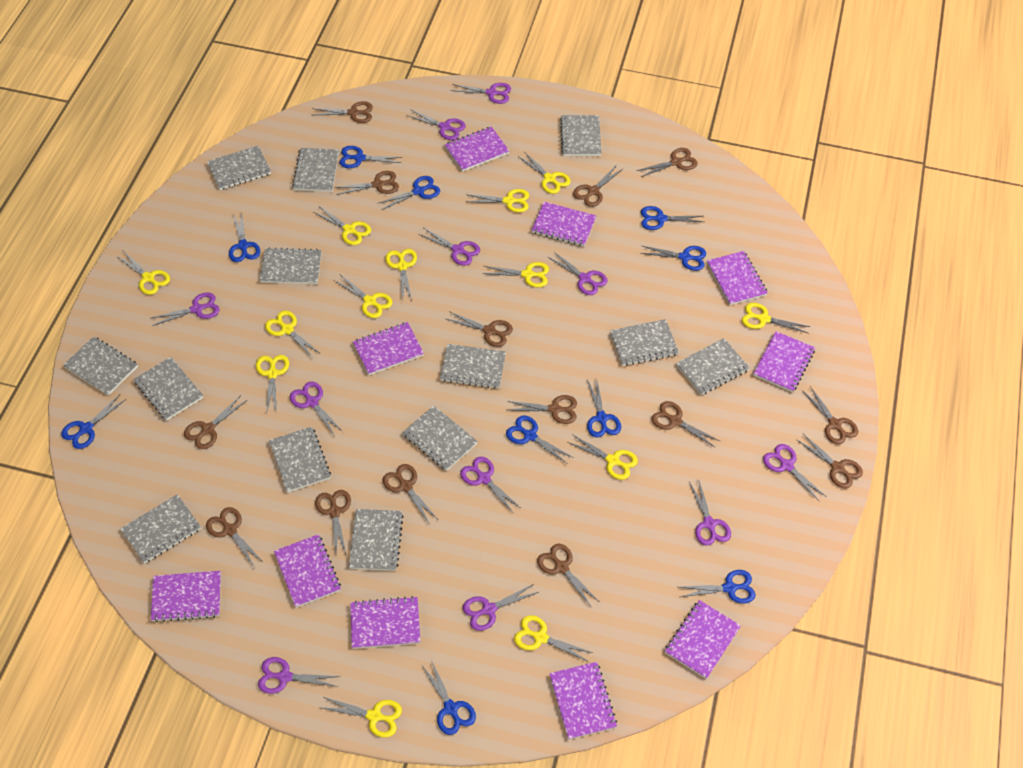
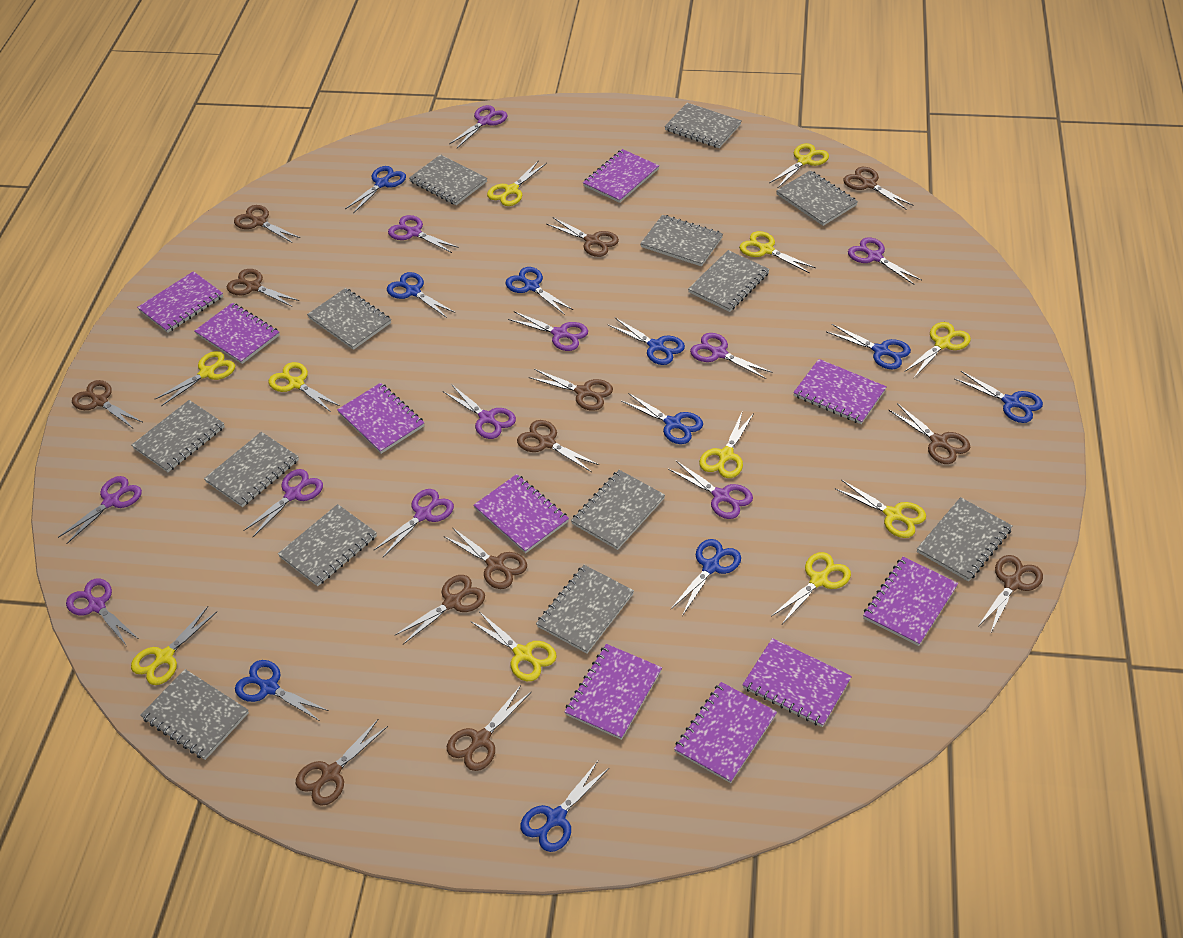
brown scissors: 14 -> 13
yellow scissors: 13 -> 11

